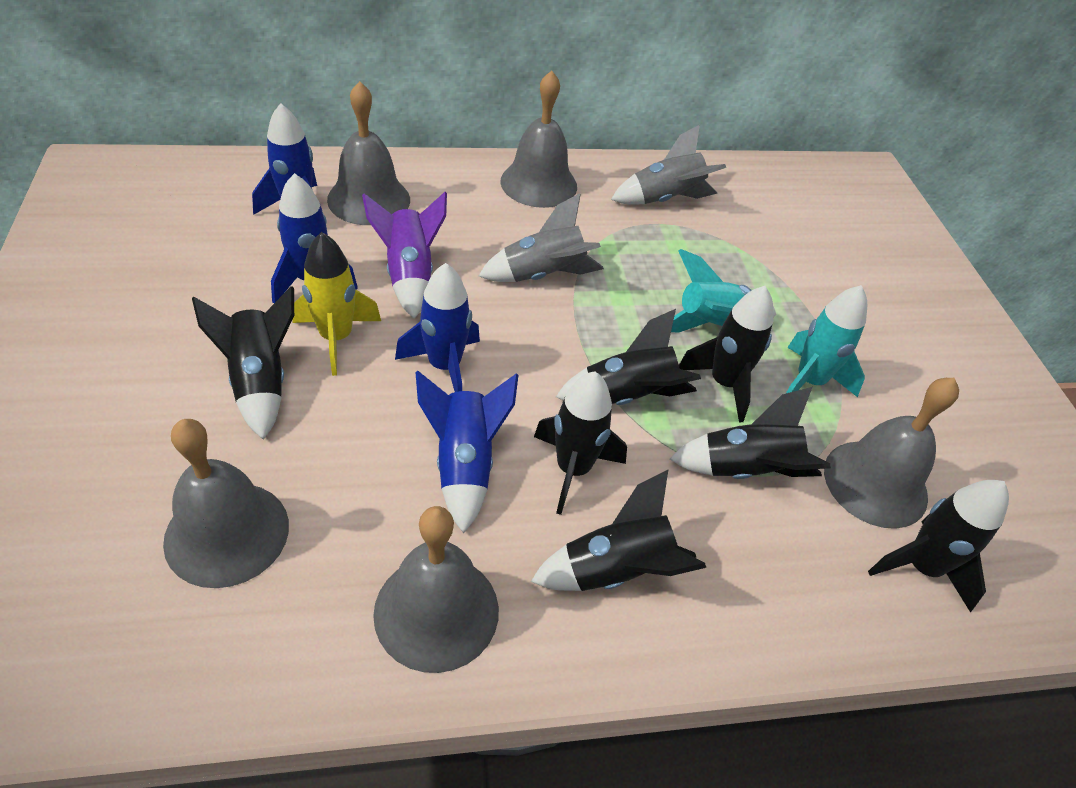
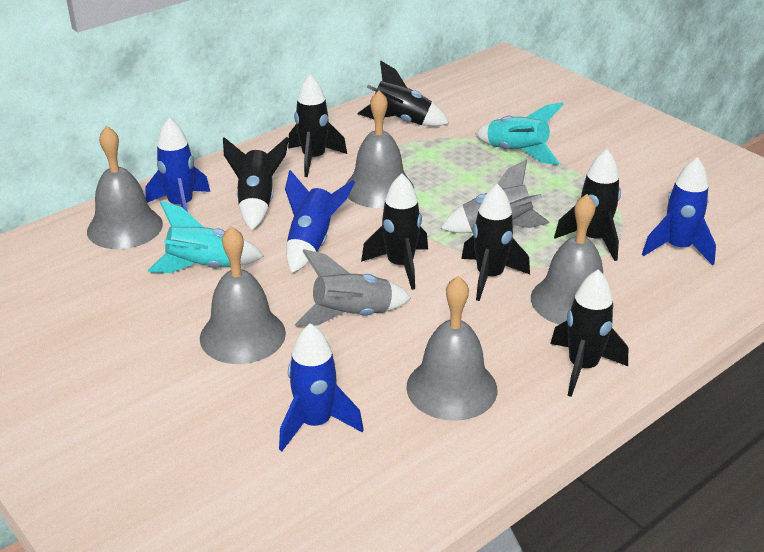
purple rocket: 1 -> 0
yellow rocket: 1 -> 0

